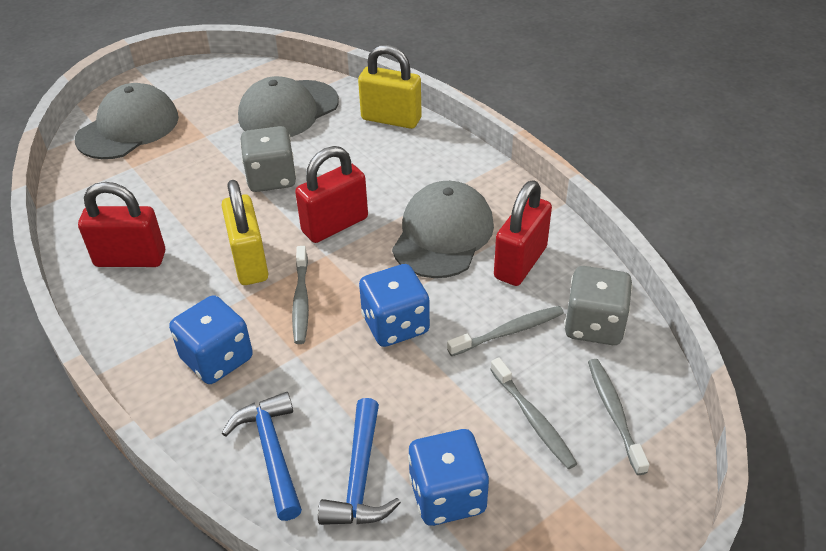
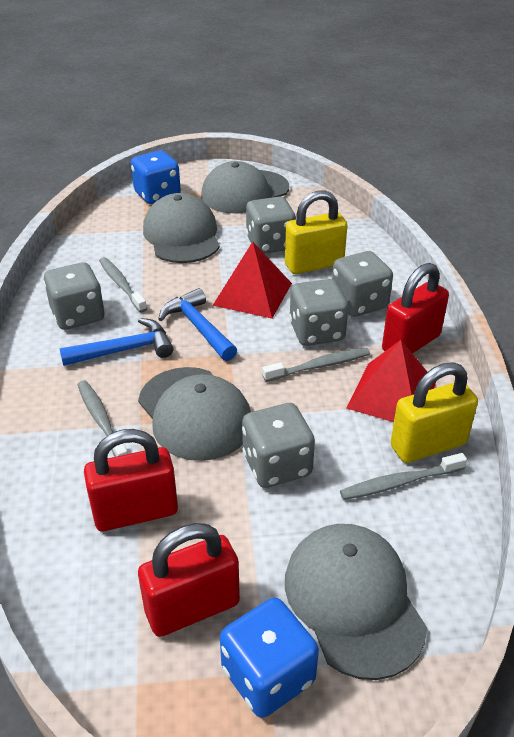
blue dice: 3 -> 2
grey cap: 3 -> 4
grey dice: 2 -> 5
red pyramid: 0 -> 2

